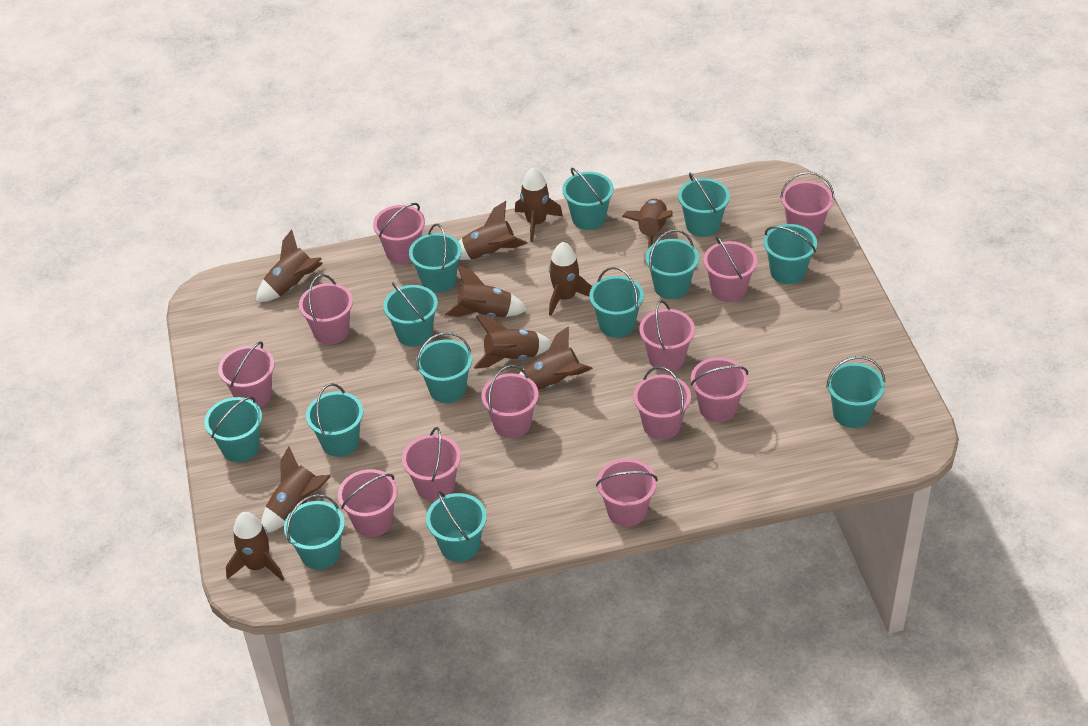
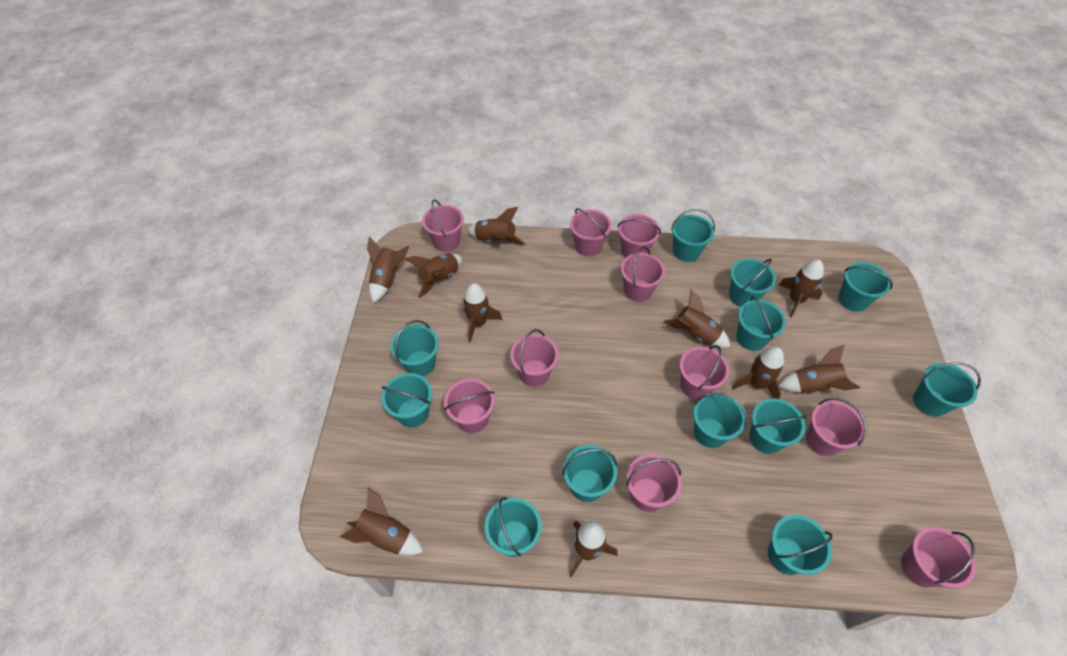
pink bucket: 12 -> 10
turquoise bucket: 13 -> 12

